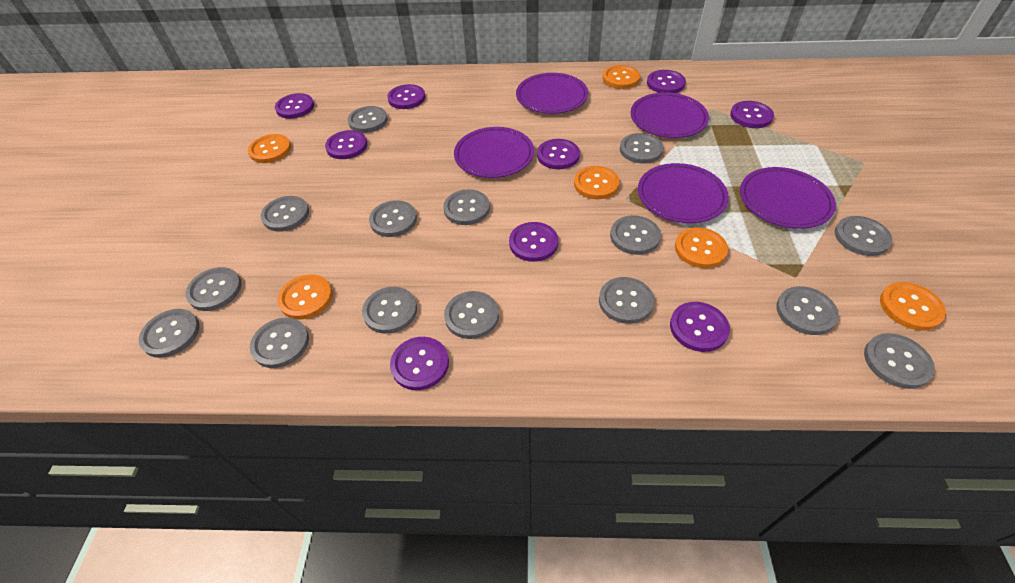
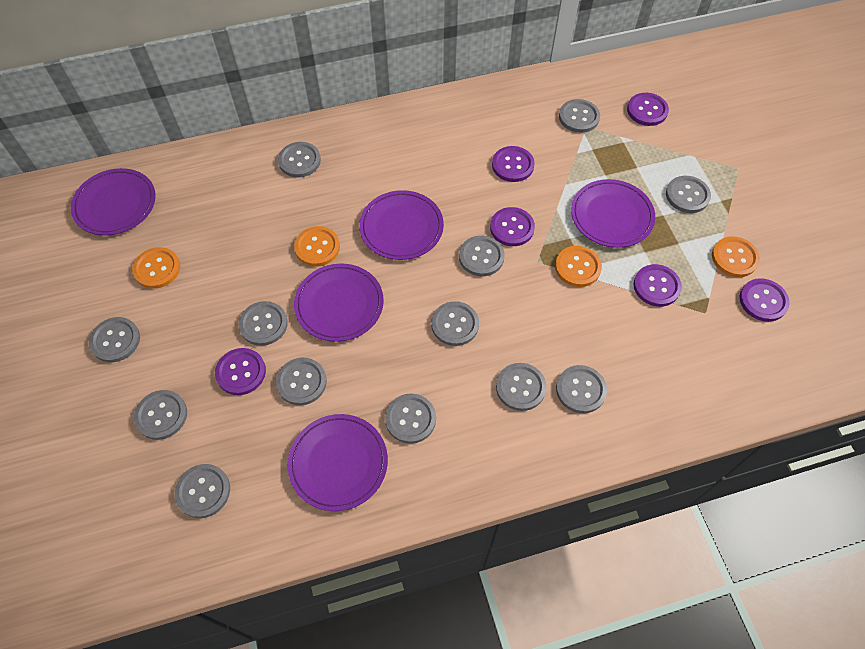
grey button: 15 -> 13
orange button: 6 -> 4
purple button: 9 -> 6

